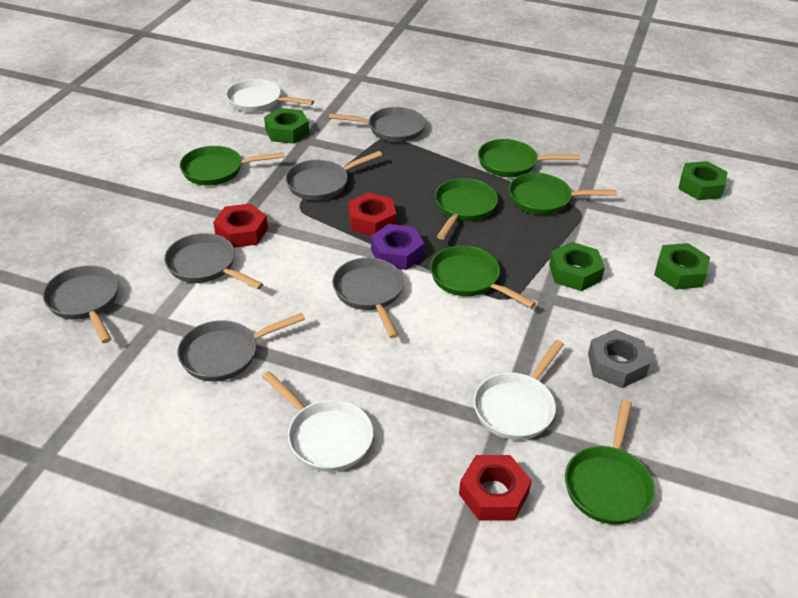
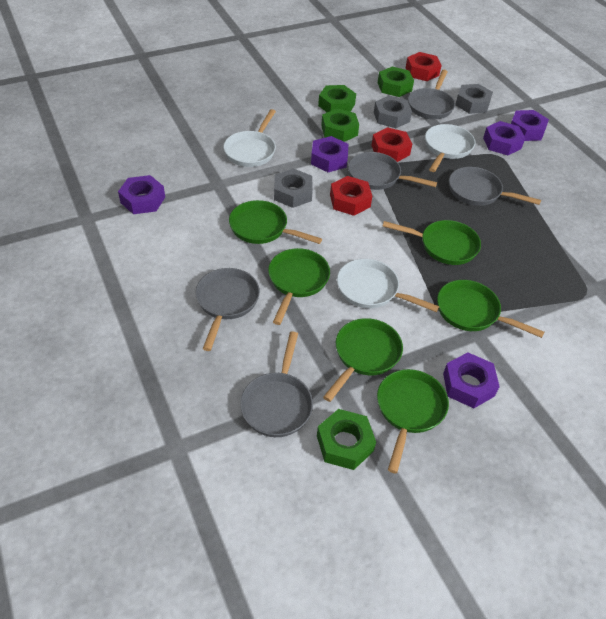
grey nut: 1 -> 3
grey pan: 6 -> 5
purple nut: 1 -> 5

